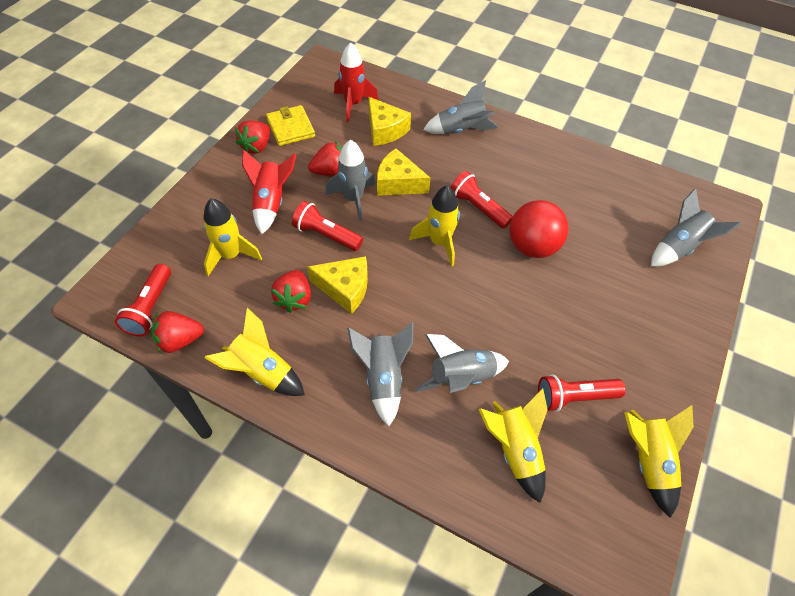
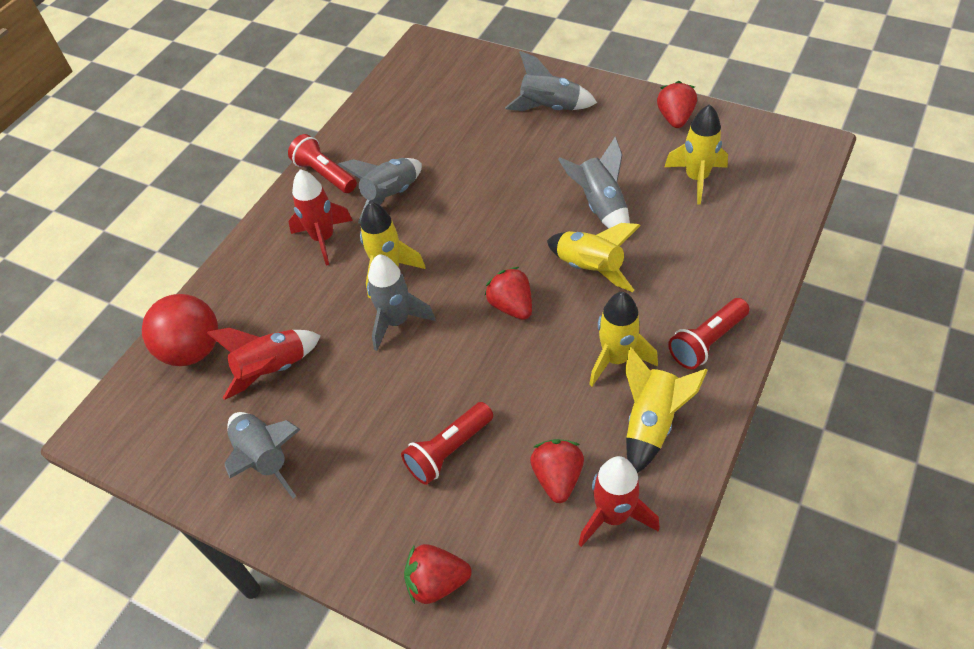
red flashlight: 4 -> 3
red rocket: 2 -> 3
yellow cheese: 3 -> 0
yellow wallet: 1 -> 0

